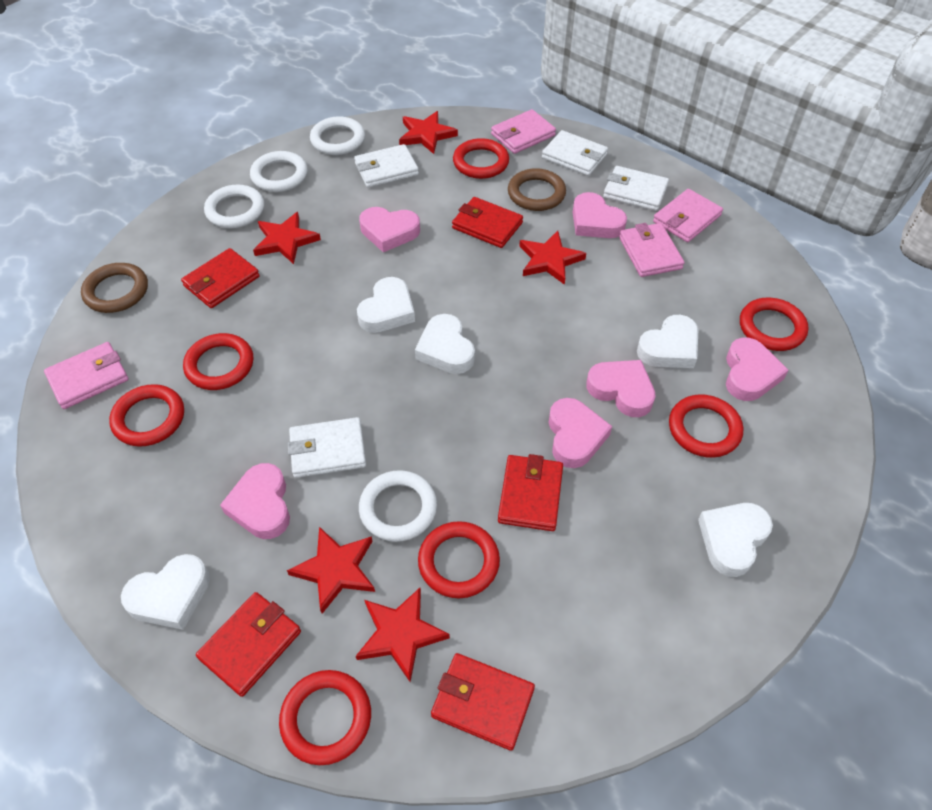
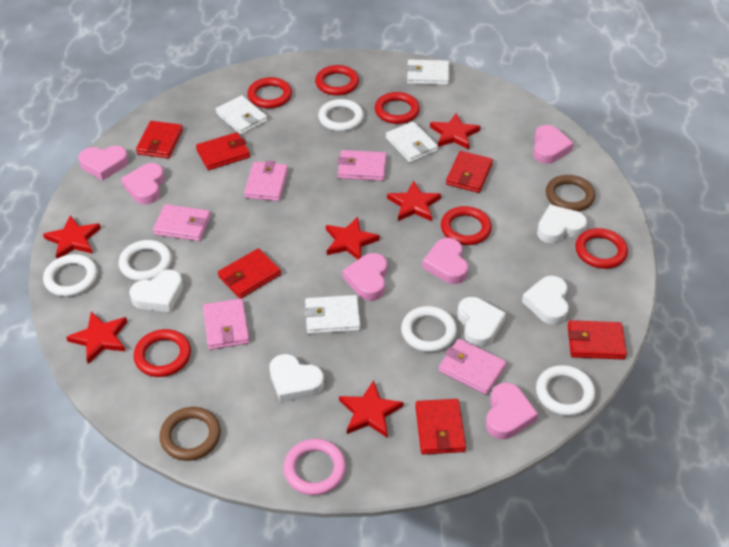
pink ring: 0 -> 1
pink wallet: 4 -> 5
red ring: 7 -> 6
red star: 5 -> 6
red wallet: 5 -> 6
white ring: 4 -> 5

